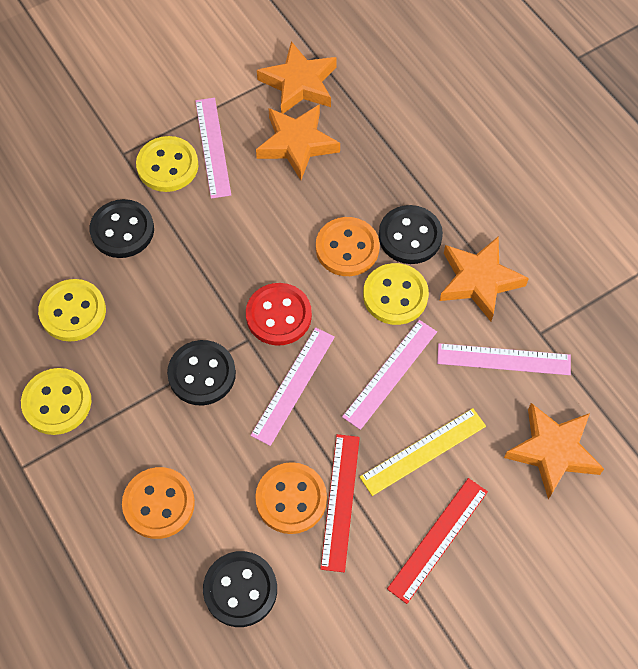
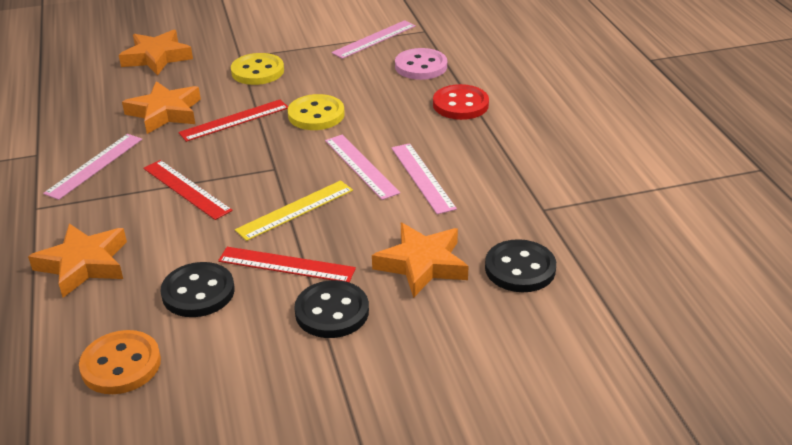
black button: 4 -> 3
orange button: 3 -> 1
pink button: 0 -> 1
red ruler: 2 -> 3
yellow button: 4 -> 2

